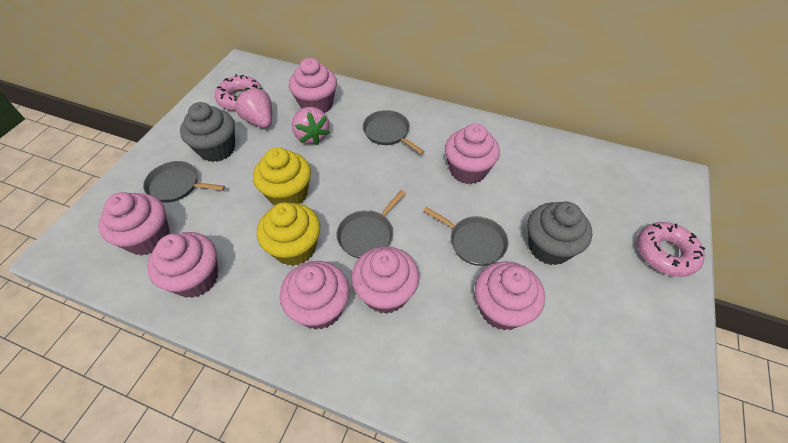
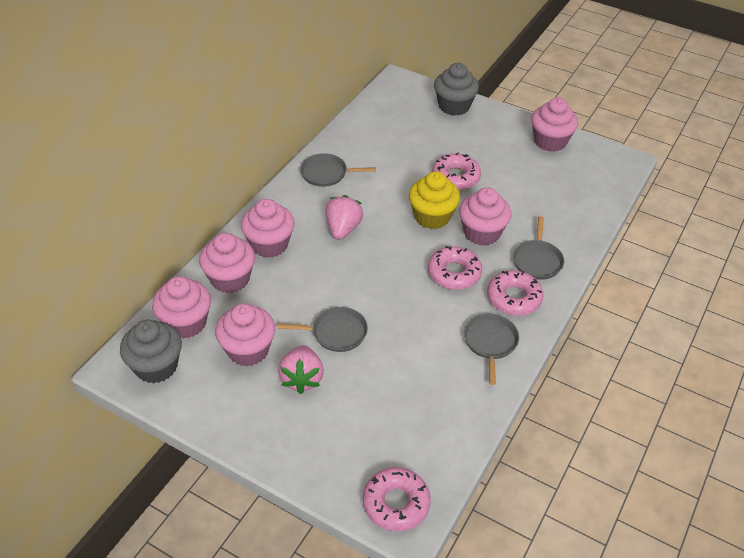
pink cupcake: 7 -> 6
pink donut: 2 -> 4
yellow cupcake: 2 -> 1

